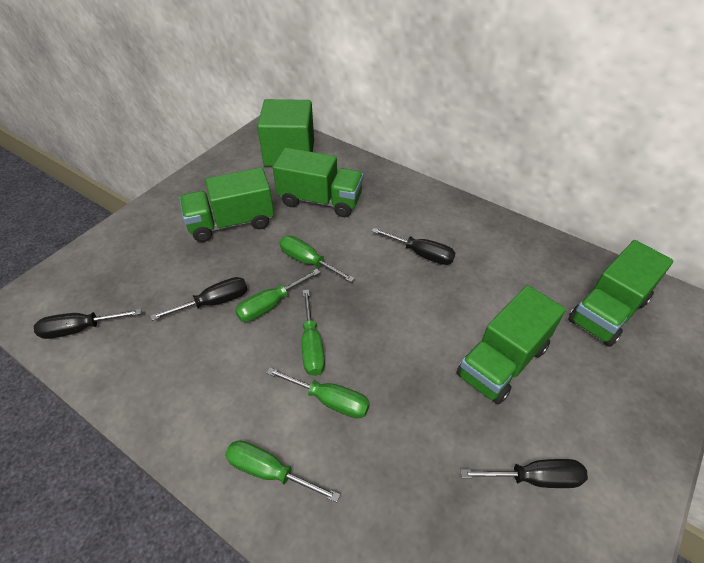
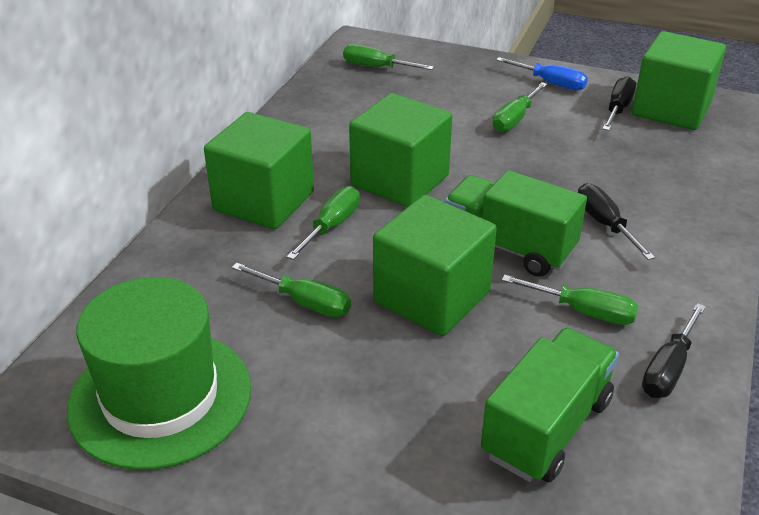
black screwdriver: 4 -> 3
blue screwdriver: 0 -> 1
green cube: 1 -> 4
green hat: 0 -> 1
green truck: 4 -> 2

